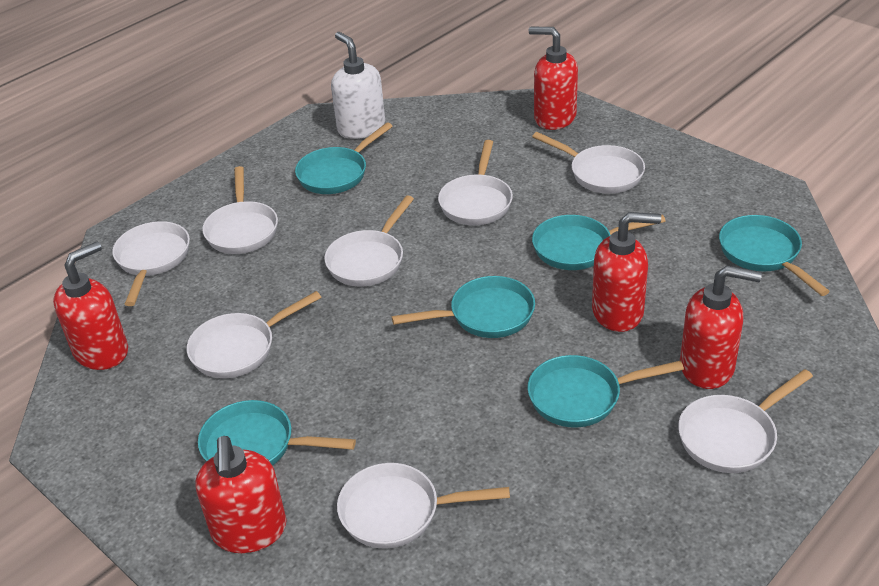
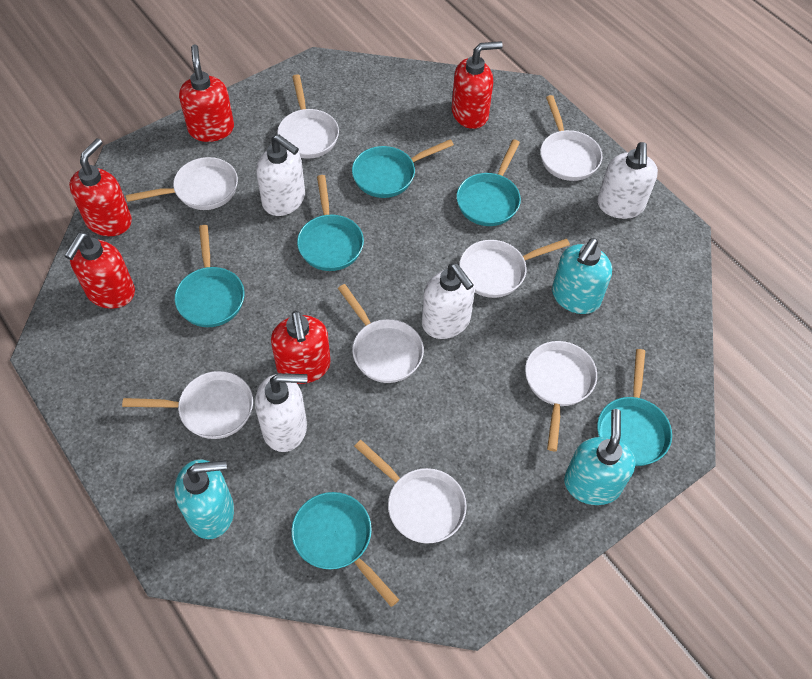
turquoise soap dispenser: 0 -> 3
white soap dispenser: 1 -> 4

